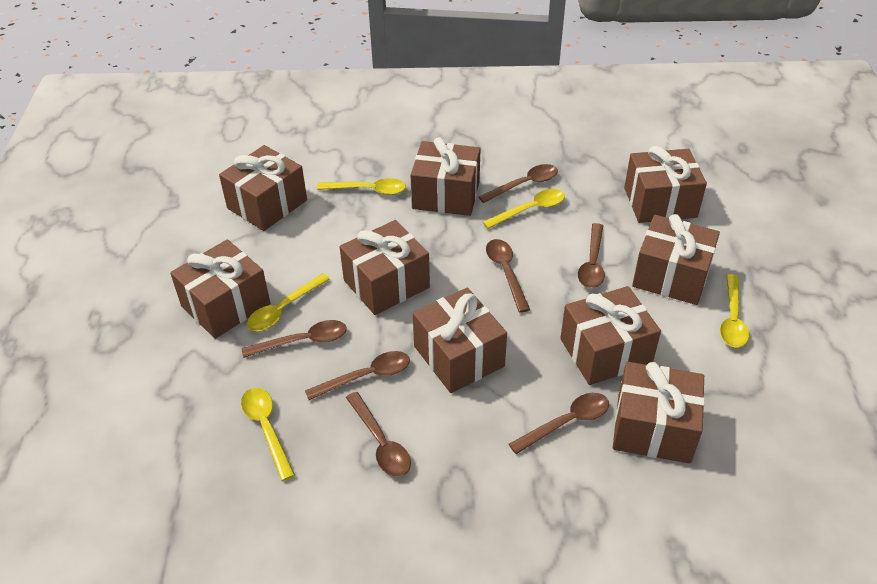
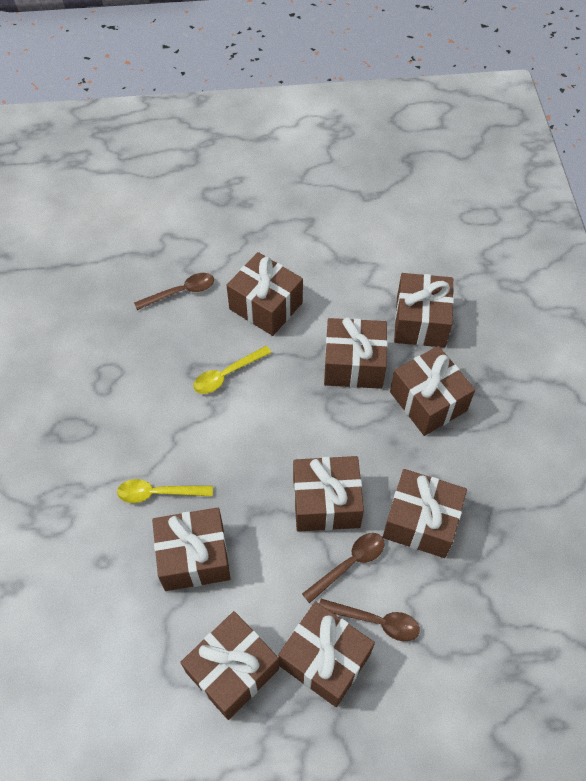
brown spoon: 7 -> 3
yellow spoon: 5 -> 2

